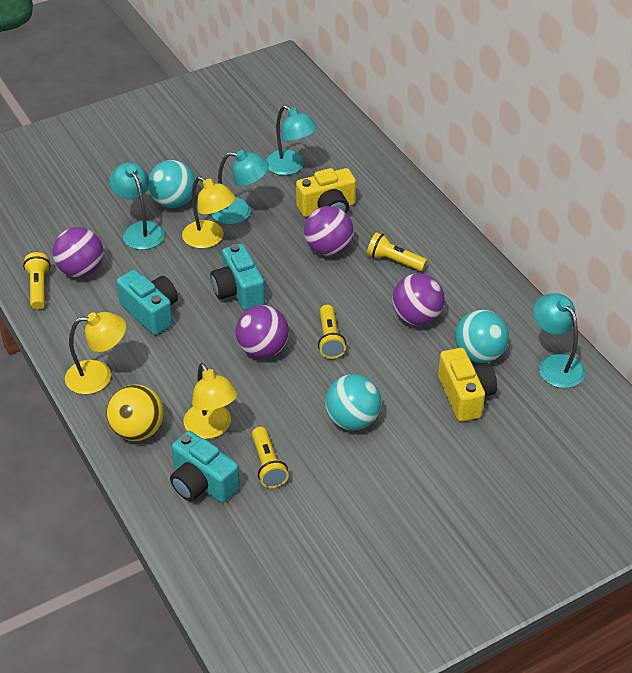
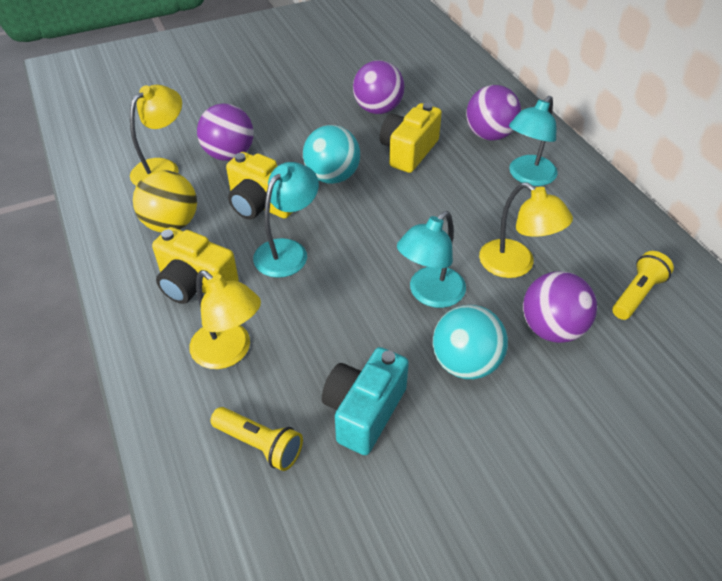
turquoise ball: 3 -> 2
turquoise camera: 3 -> 1
turquoise lamp: 4 -> 3
yellow camera: 2 -> 3
yellow flashlight: 4 -> 2

